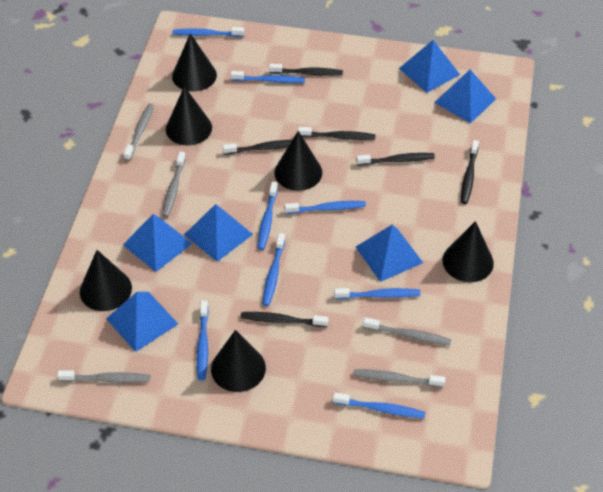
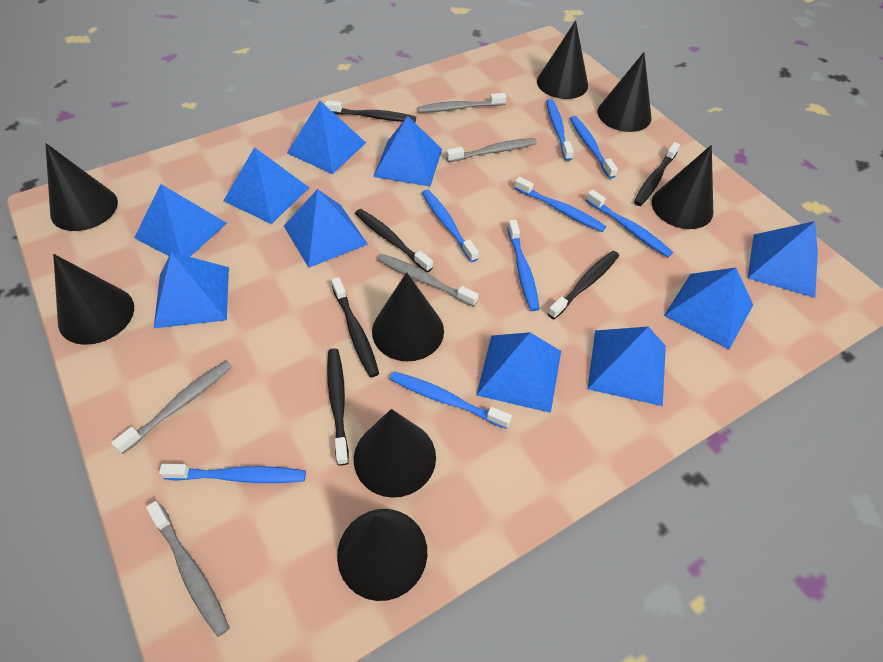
black cone: 6 -> 8
blue pyramid: 6 -> 10

